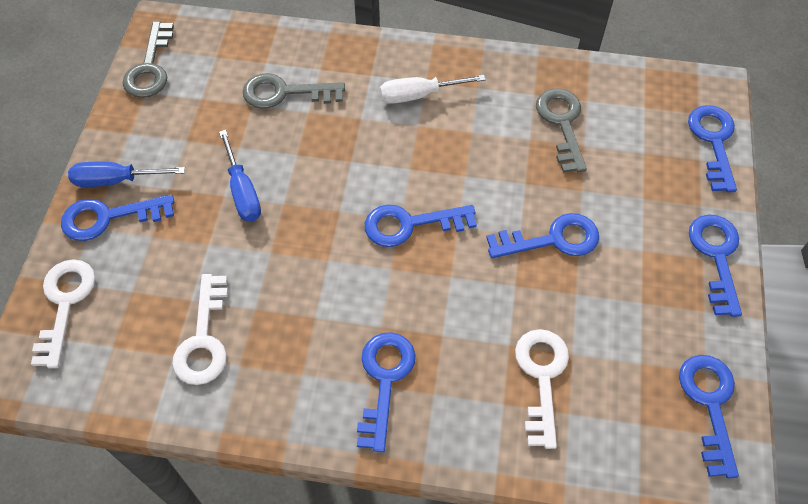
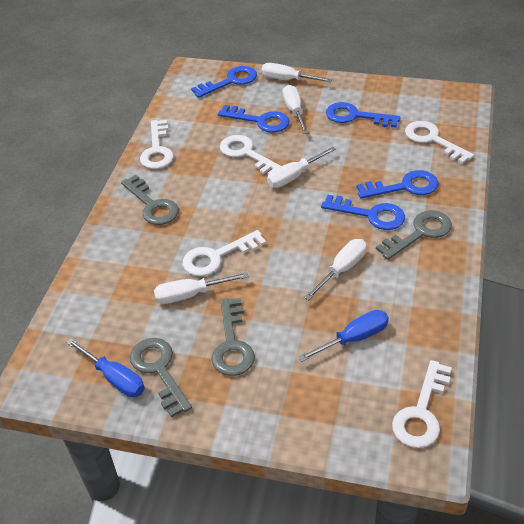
blue key: 7 -> 5
grey key: 3 -> 4
white key: 3 -> 5
white screwdriver: 1 -> 5

